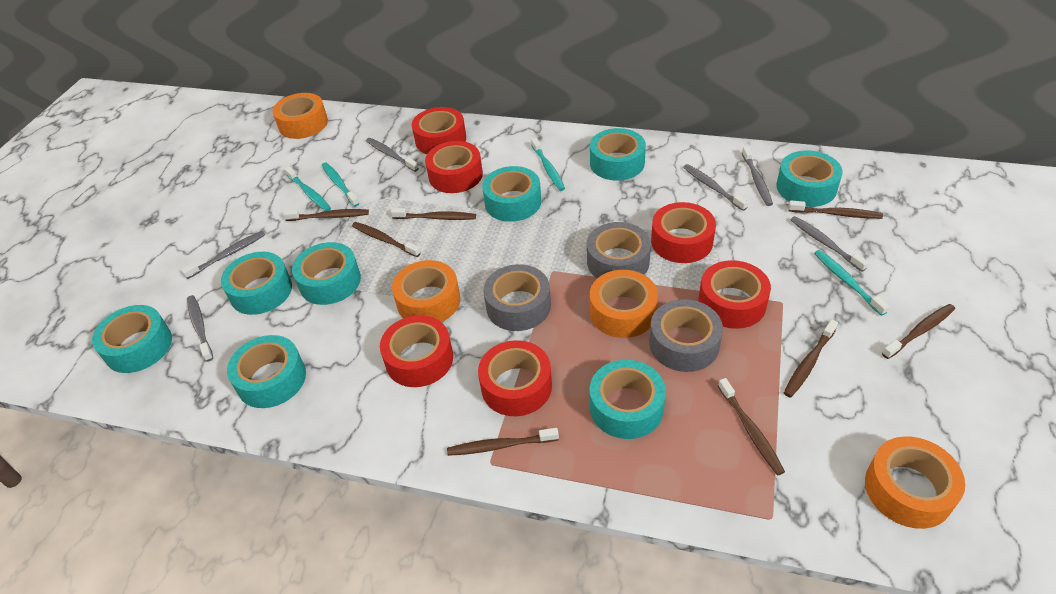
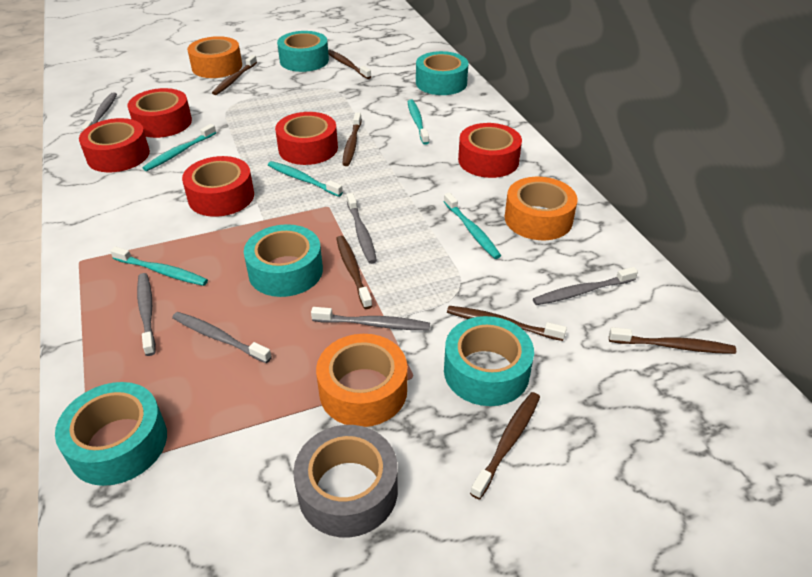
brown toothbrush: 8 -> 7
grey tape: 3 -> 1
orange tape: 4 -> 3
red tape: 6 -> 5
turquoise tape: 8 -> 5
turquoise toothbrush: 4 -> 5

